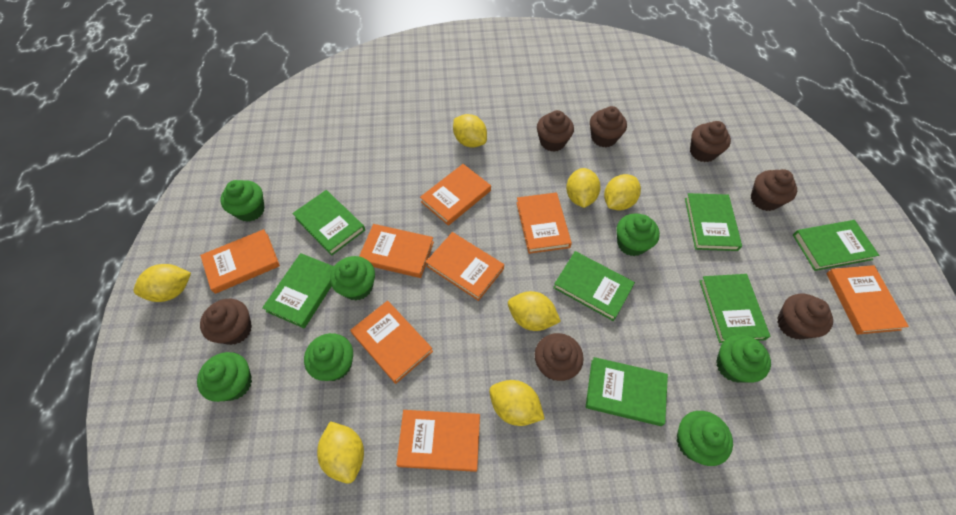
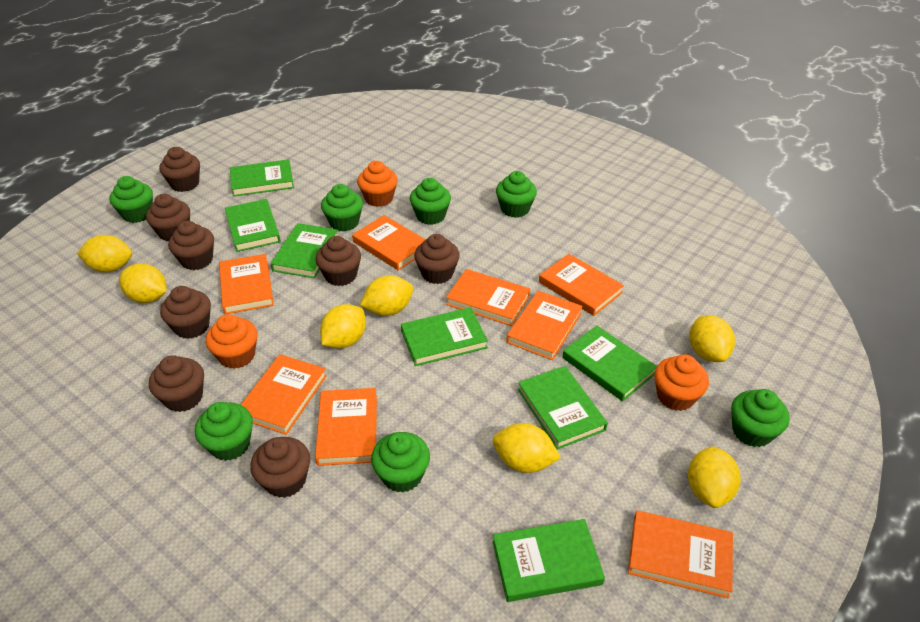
brown cupcake: 7 -> 8
orange cupcake: 0 -> 3

